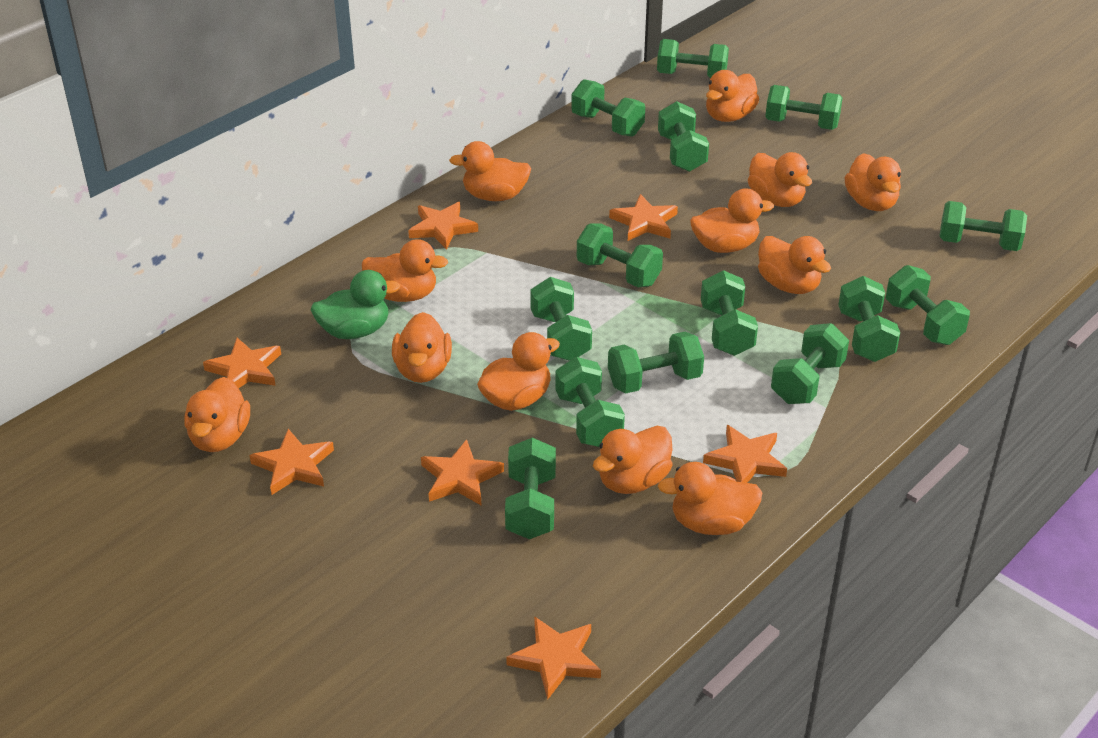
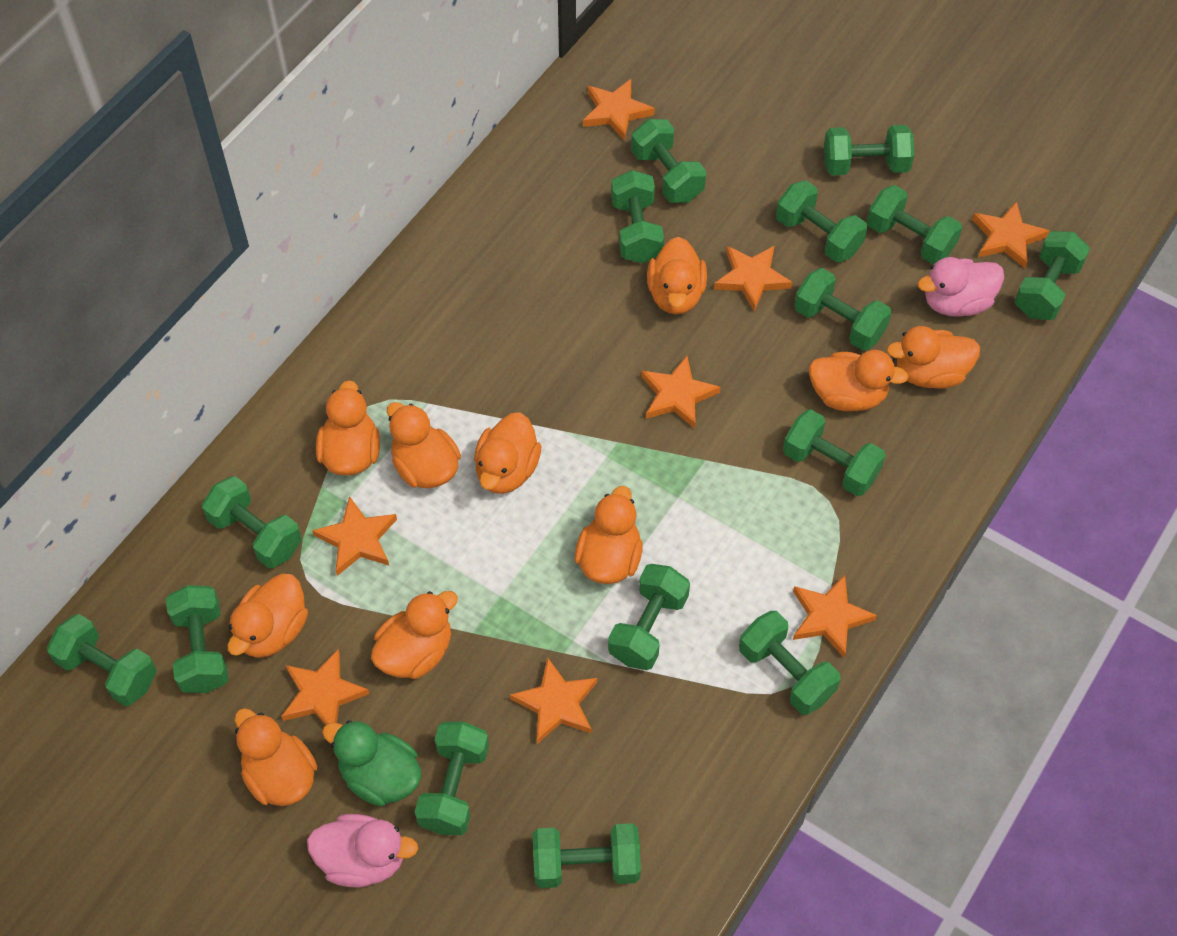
green dumbbell: 14 -> 15
orange duck: 12 -> 10
orange star: 7 -> 8
pink duck: 0 -> 2

